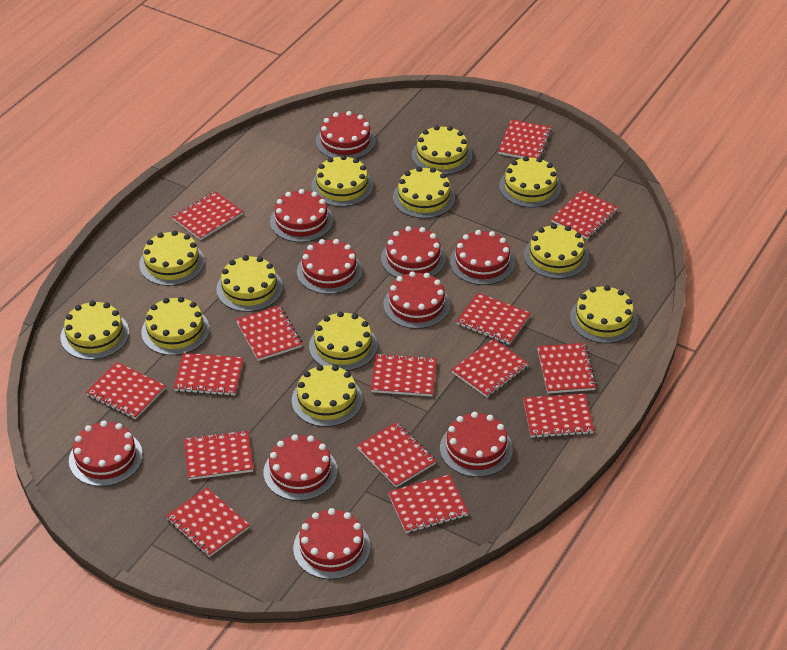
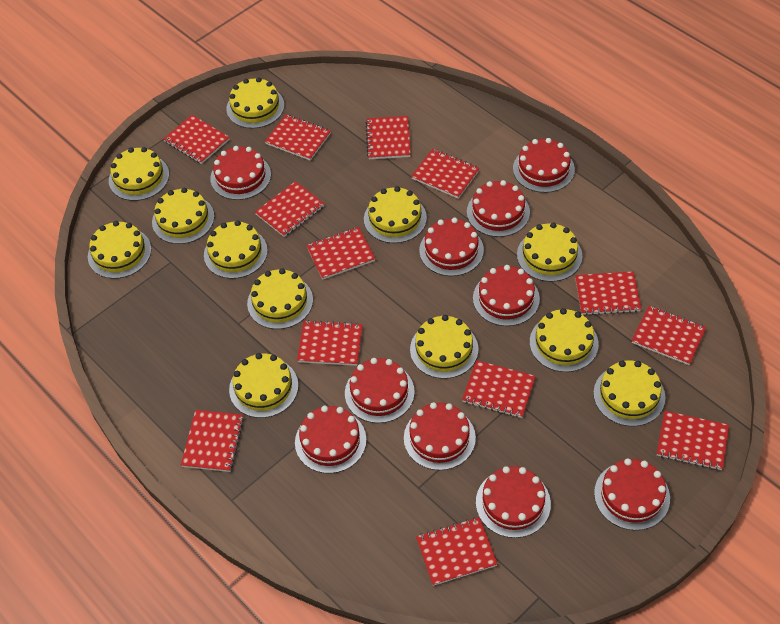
red notebook: 15 -> 13

